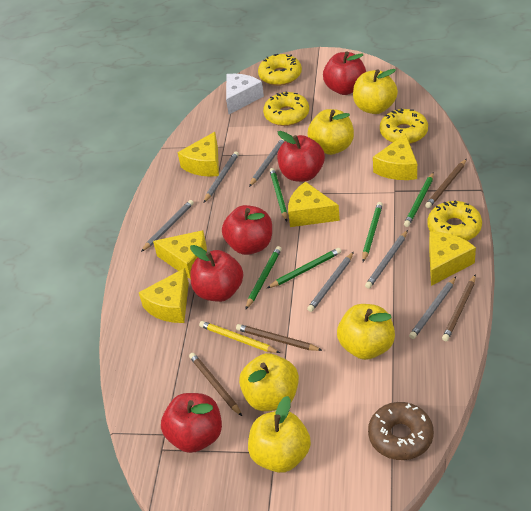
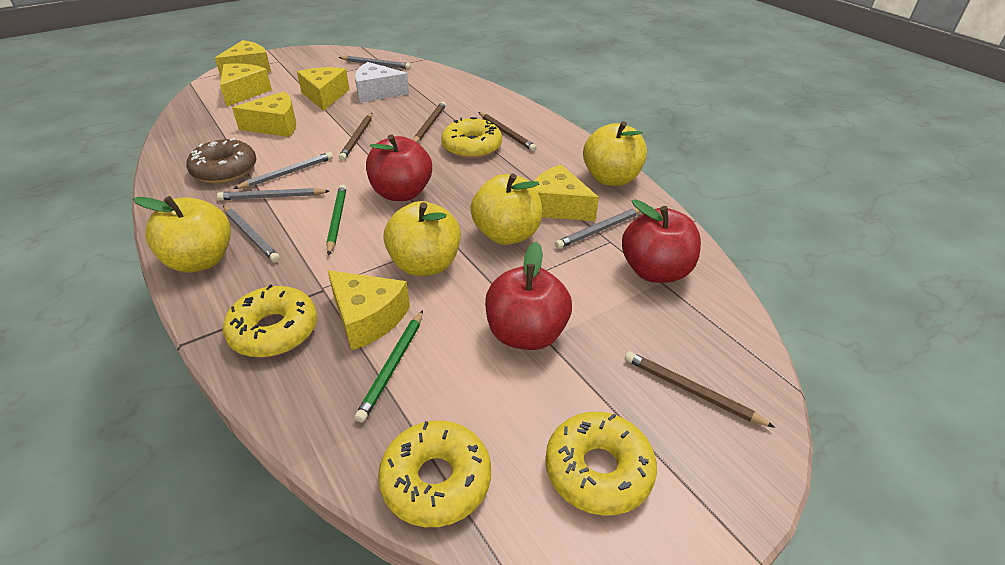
green pencil: 5 -> 2
grey pencil: 6 -> 5
red apple: 5 -> 3
yellow apple: 5 -> 4
yellow pencil: 1 -> 0

